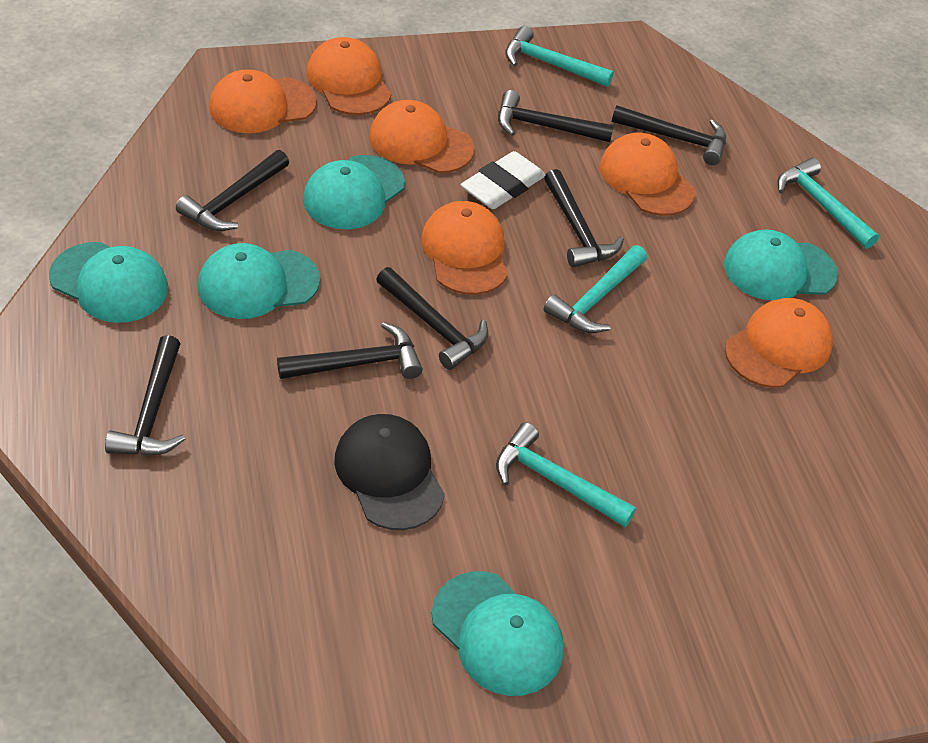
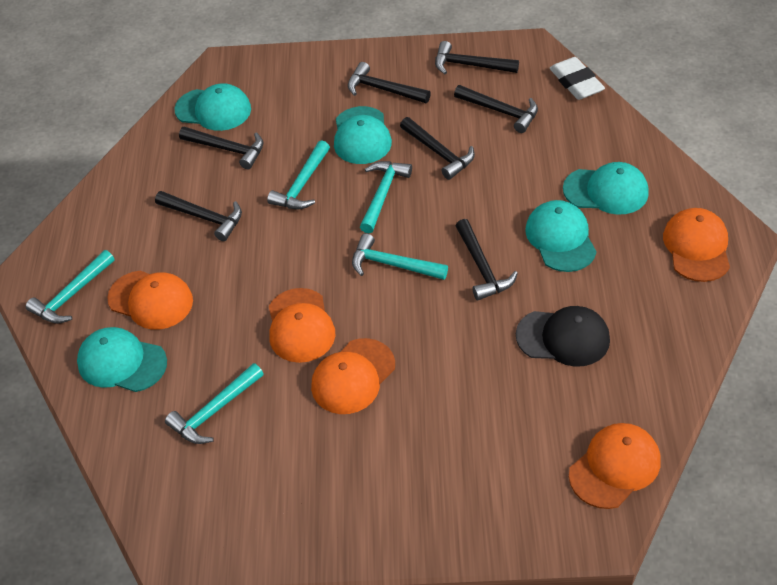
orange cap: 6 -> 5
turquoise hammer: 4 -> 5

